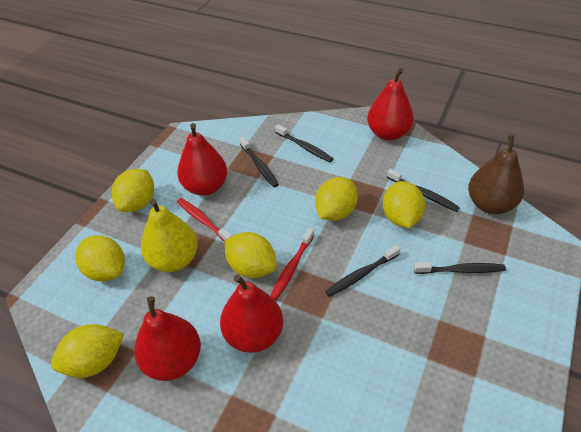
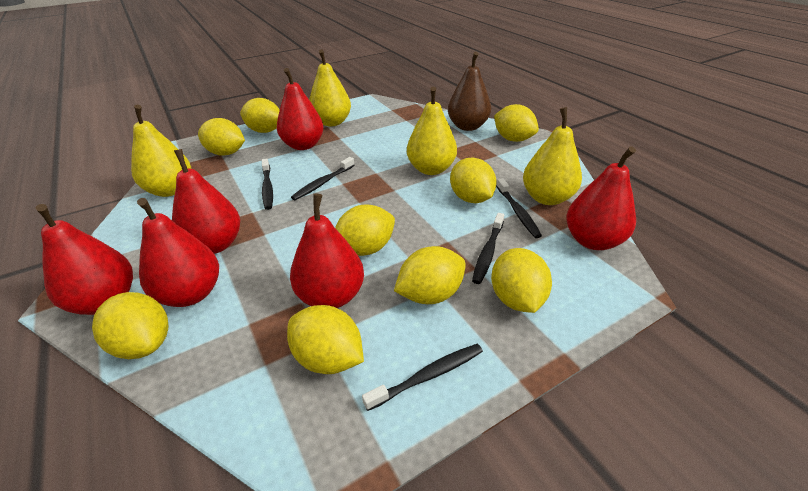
red pear: 4 -> 6
red toothbrush: 2 -> 0
yellow lemon: 6 -> 9
yellow pear: 1 -> 4

